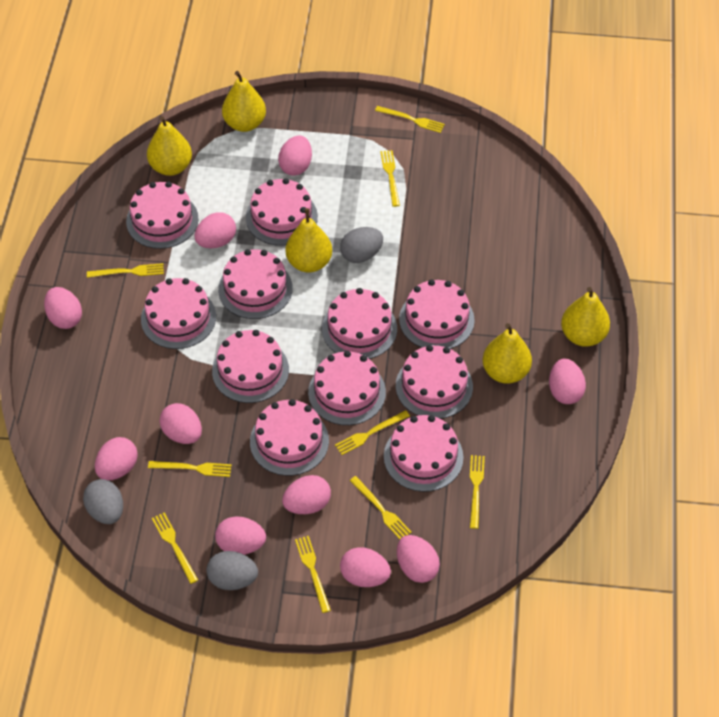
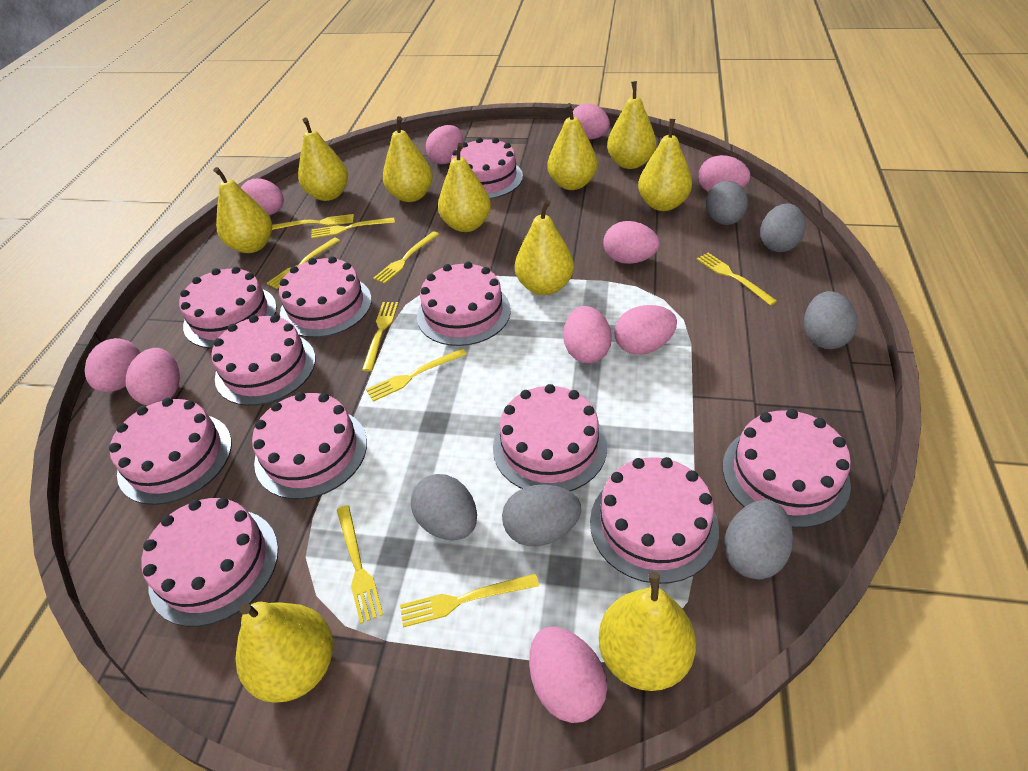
grey egg: 3 -> 6
yellow pear: 5 -> 10

